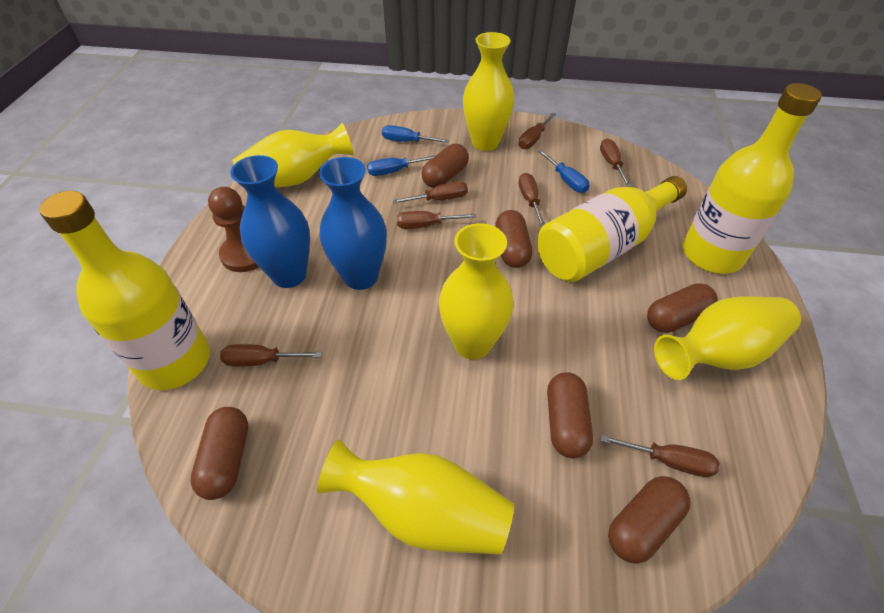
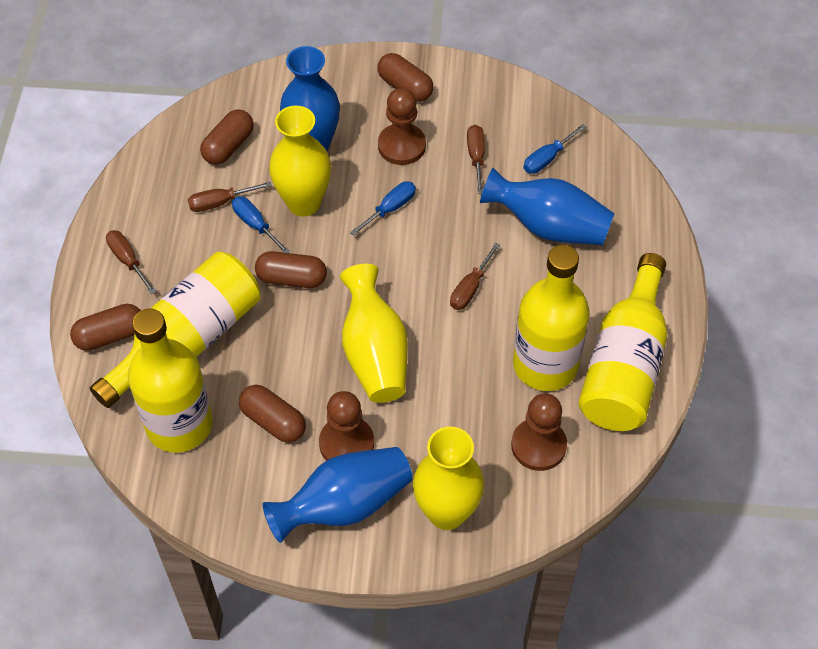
blue vase: 2 -> 3
brown capsule: 6 -> 5
brown pawn: 1 -> 3
brown screwdriver: 7 -> 4
yellow bottle: 3 -> 4
yellow vase: 5 -> 3

